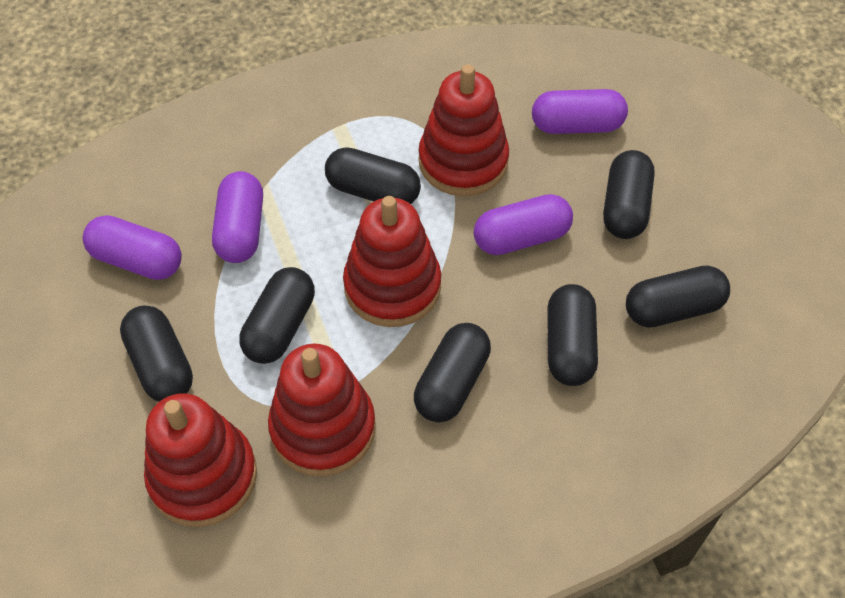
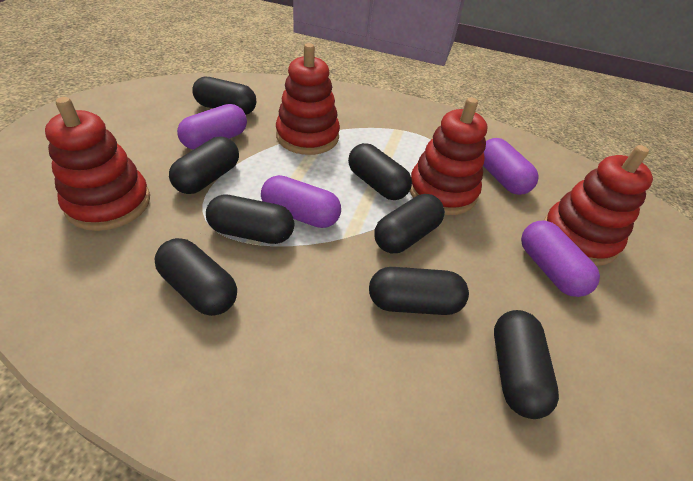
black capsule: 7 -> 8

